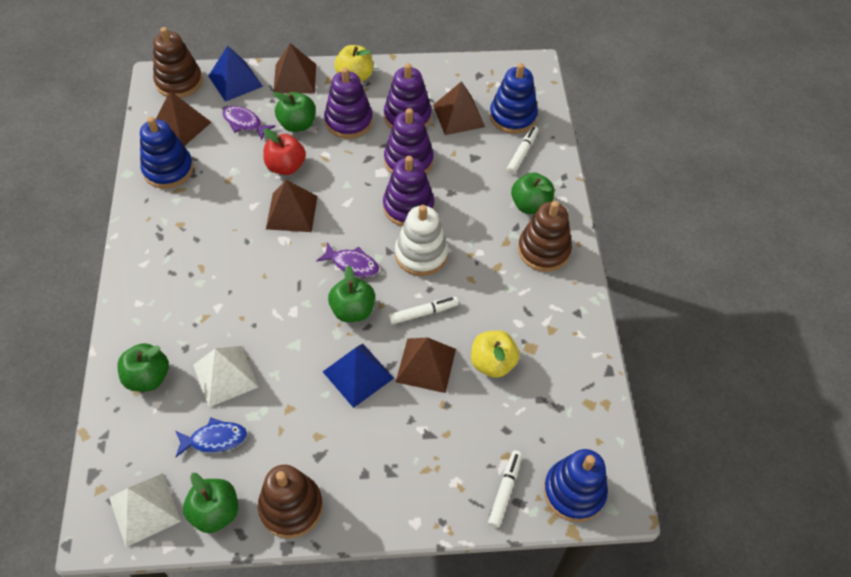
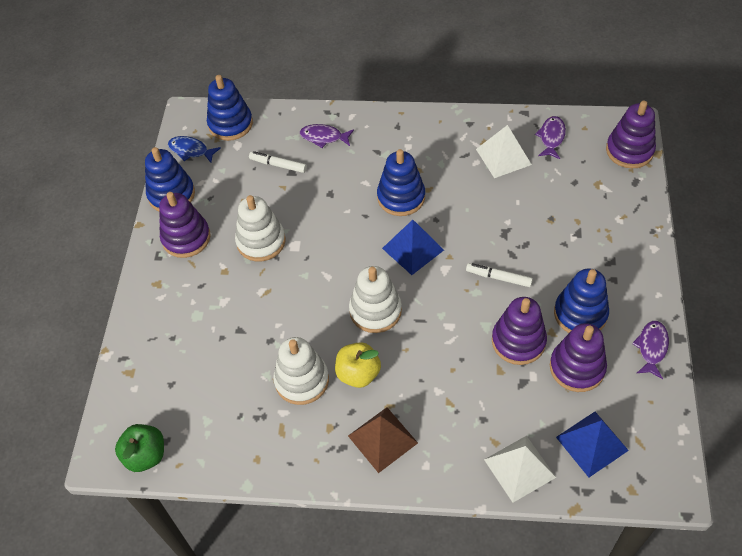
blue stacking toy: 3 -> 4
brown pyramid: 5 -> 1
brown stacking toy: 3 -> 0
green apple: 5 -> 1
purple fish: 2 -> 3
red apple: 1 -> 0
white marker: 3 -> 2
white stacking toy: 1 -> 3
yellow apple: 2 -> 1

